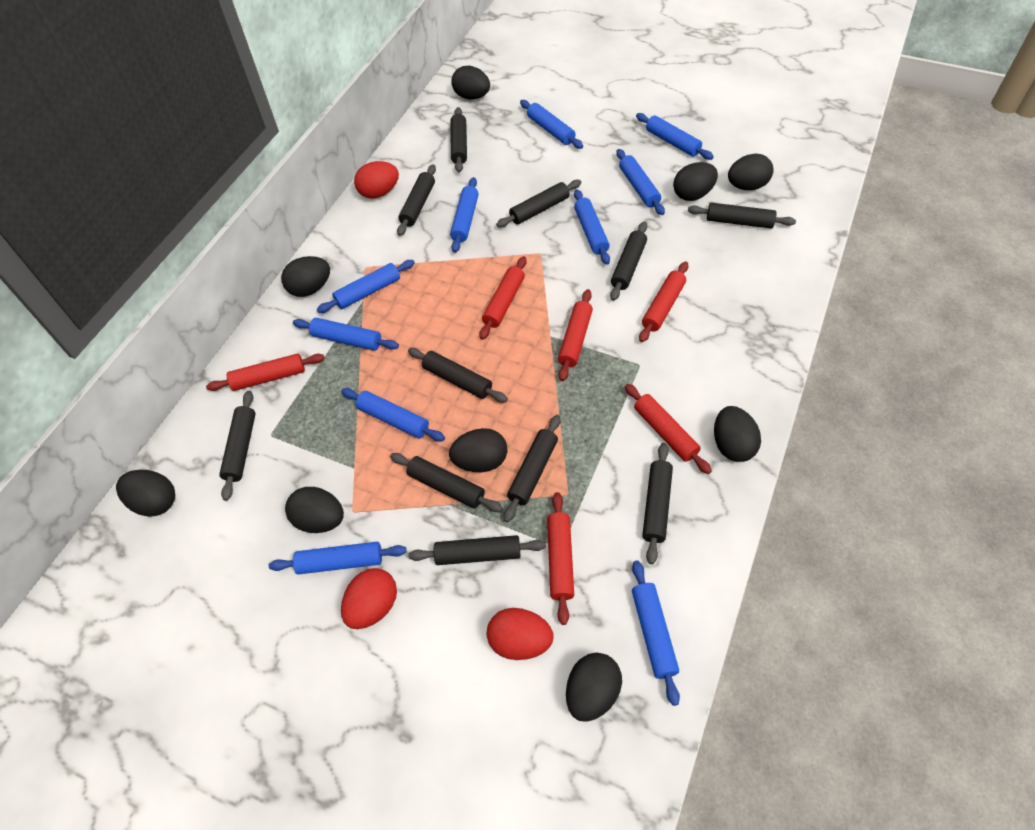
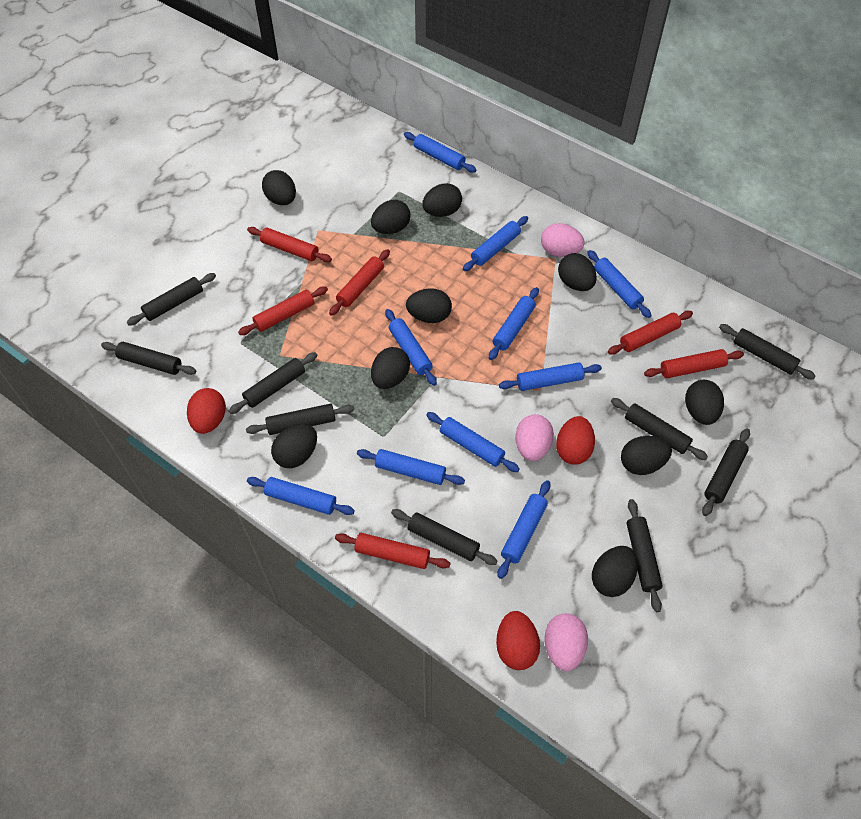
black egg: 9 -> 10
black rolling pin: 11 -> 9
pink egg: 0 -> 3

